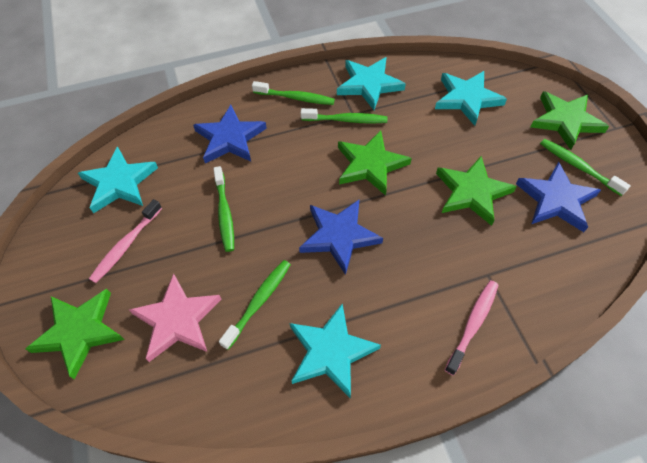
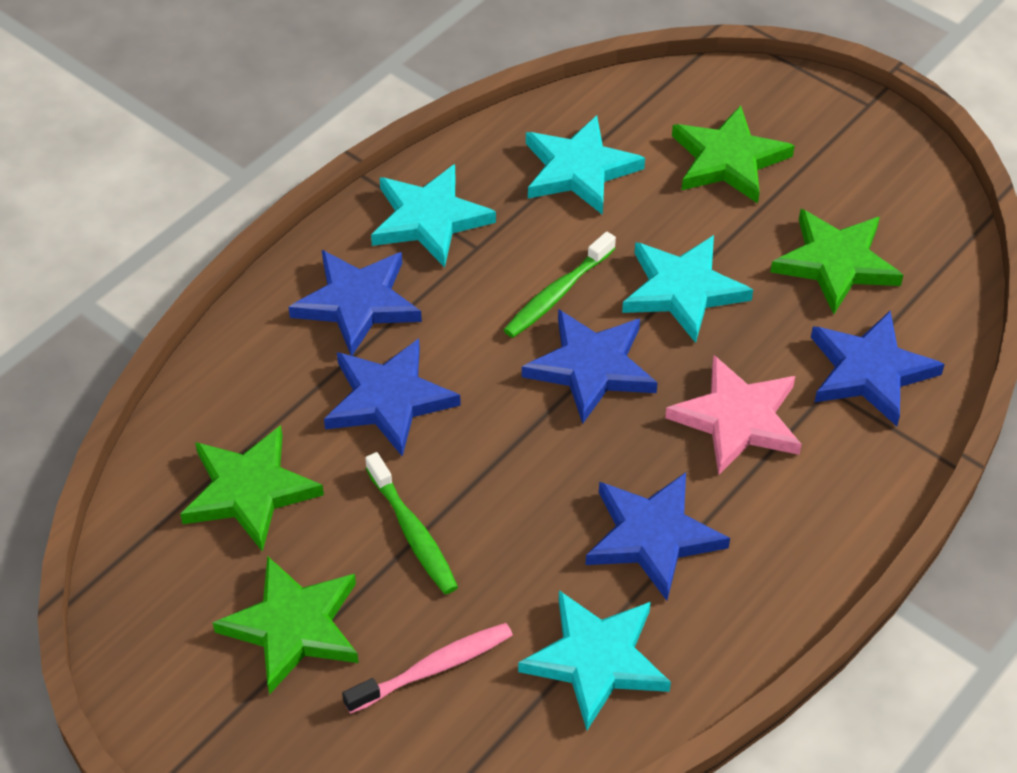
blue star: 3 -> 5
green toothbrush: 5 -> 2
pink toothbrush: 2 -> 1

